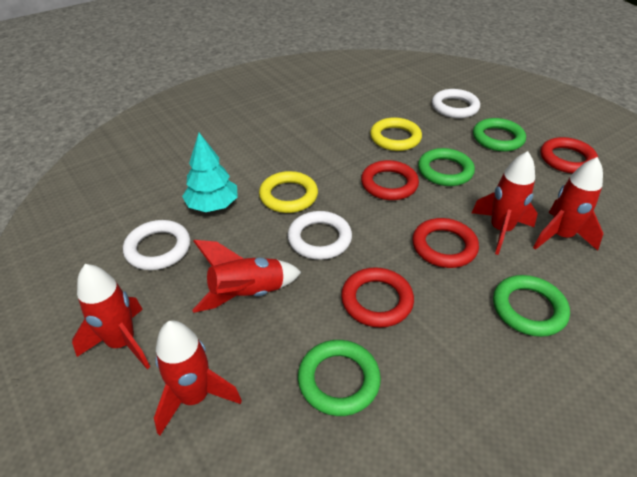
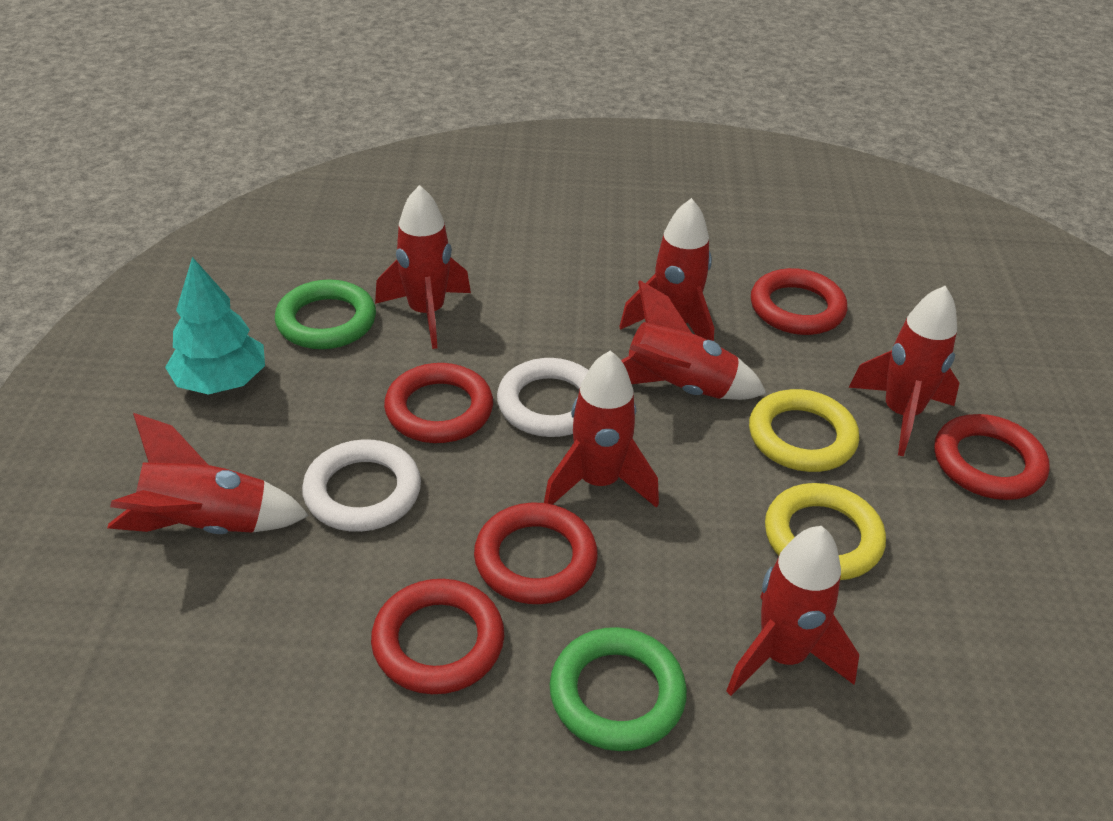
green ring: 4 -> 2
red ring: 4 -> 5
red rocket: 5 -> 7
white ring: 3 -> 2

